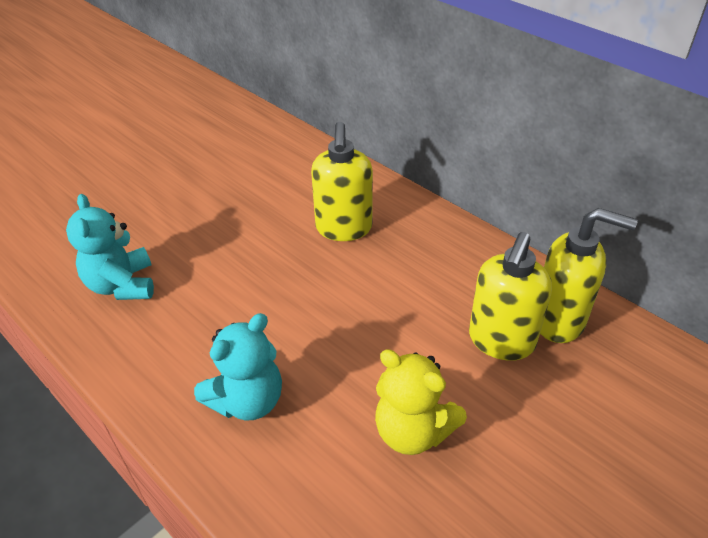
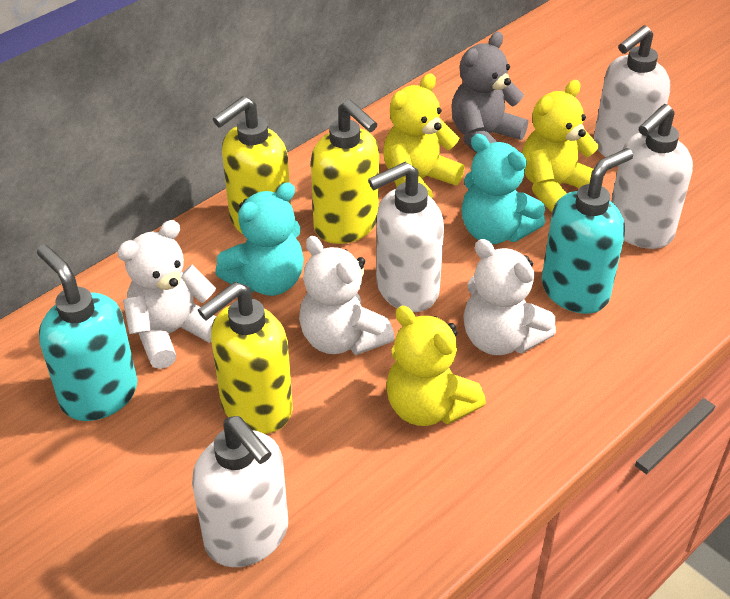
grey teddy bear: 0 -> 1
turquoise soap dispenser: 0 -> 2
white soap dispenser: 0 -> 4
white teddy bear: 0 -> 3
yellow teddy bear: 1 -> 3

